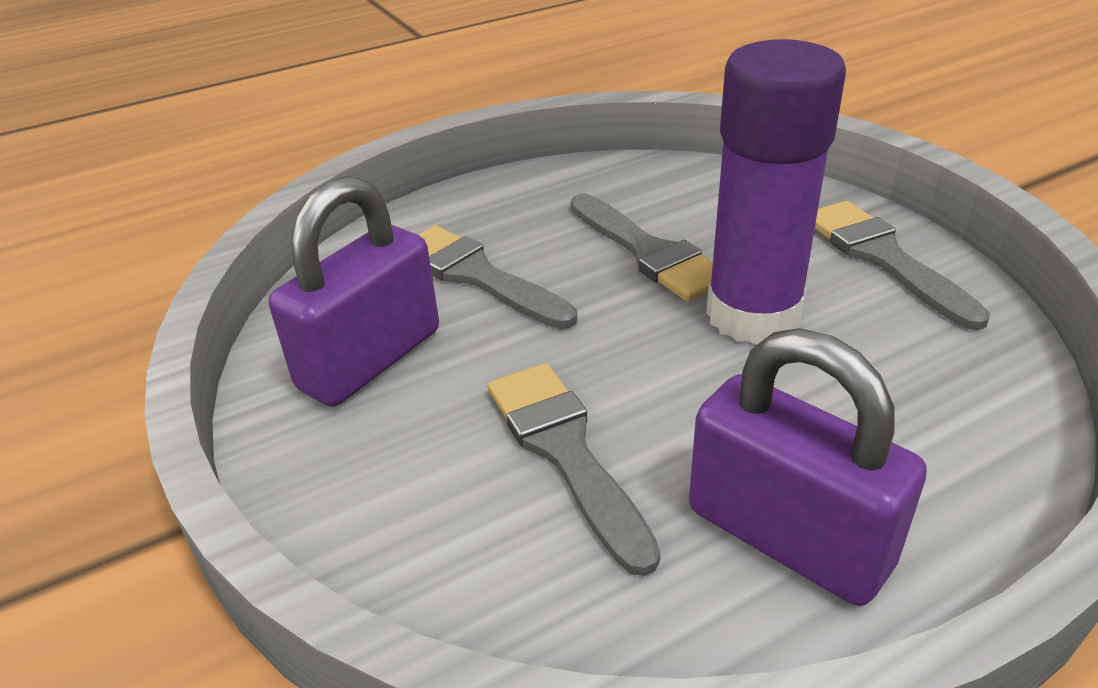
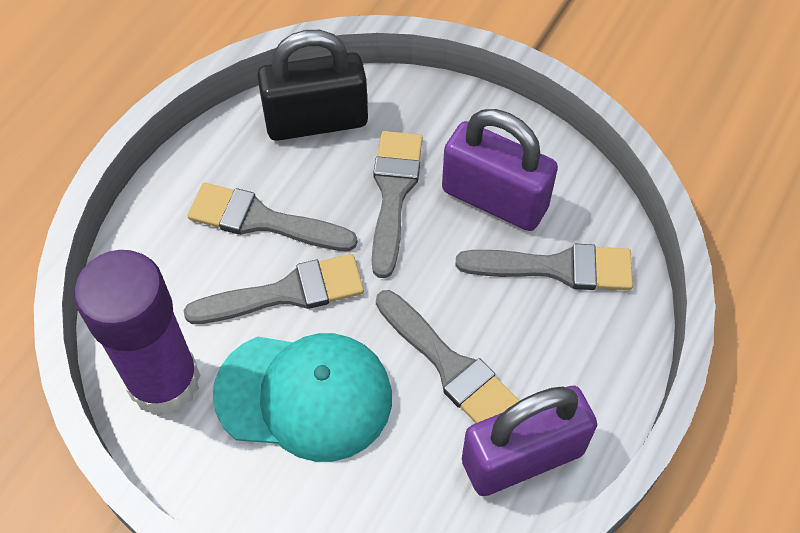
black padlock: 0 -> 1
grey brush: 4 -> 5
turquoise cap: 0 -> 1

